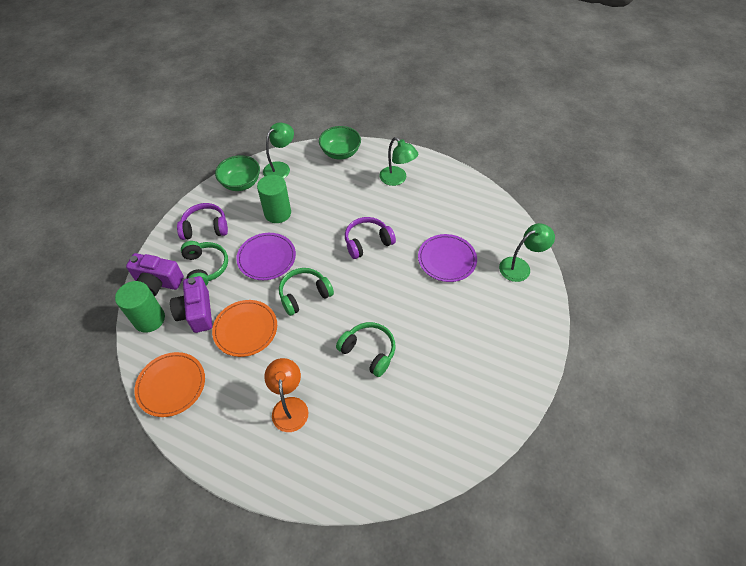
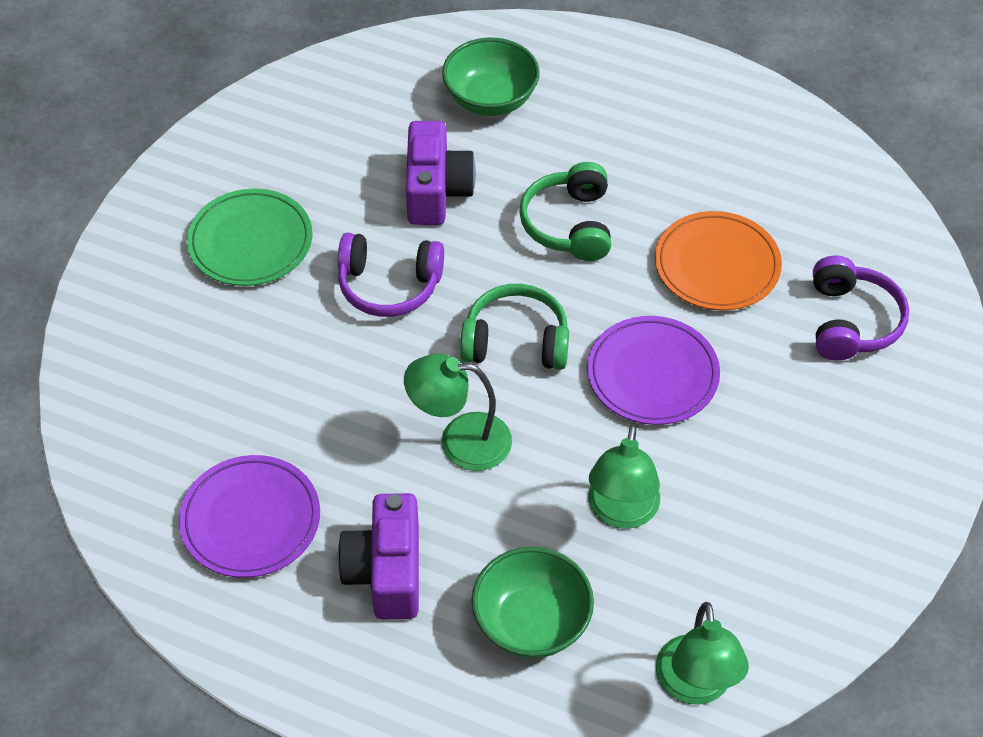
green cylinder: 2 -> 0
green headphones: 3 -> 2
green plate: 0 -> 1
orange lamp: 1 -> 0
orange plate: 2 -> 1

